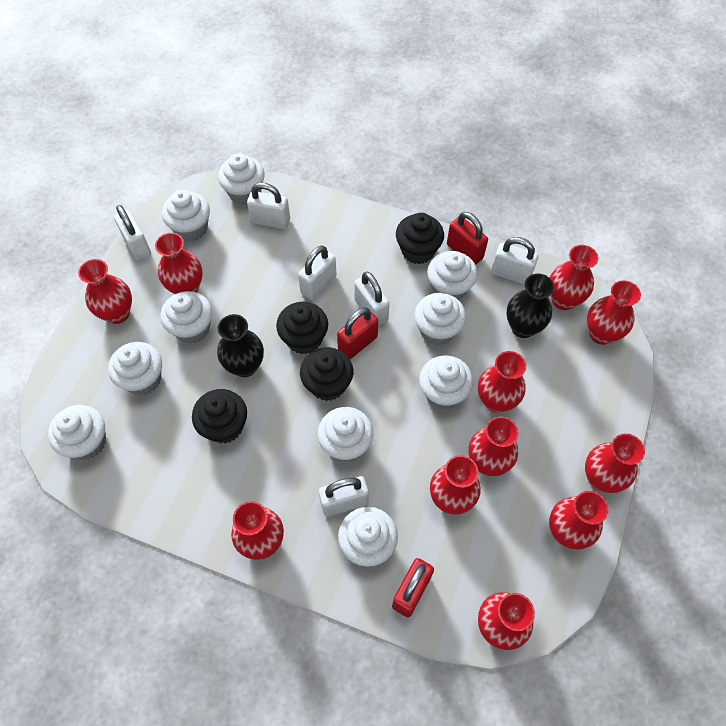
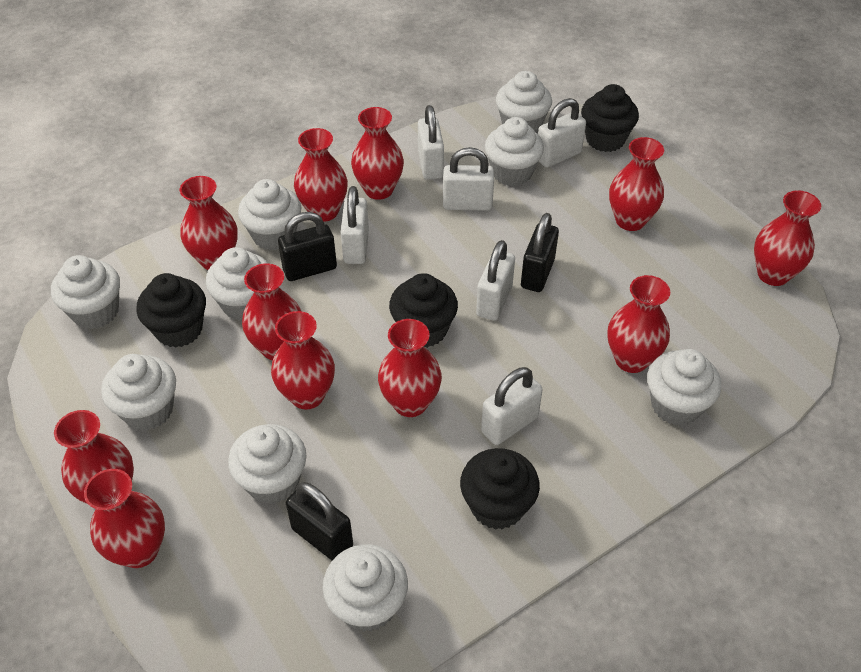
black padlock: 0 -> 3
black vase: 2 -> 0
red padlock: 3 -> 0
white cupcake: 10 -> 9

